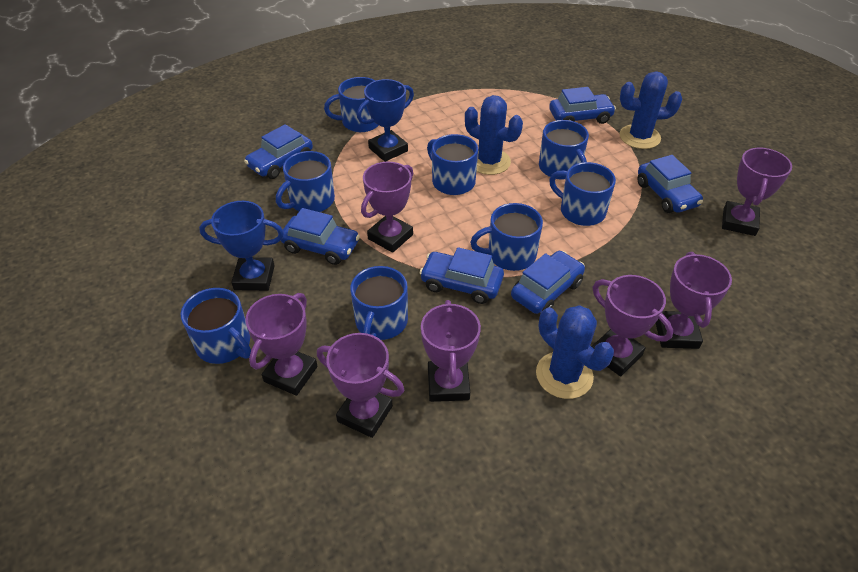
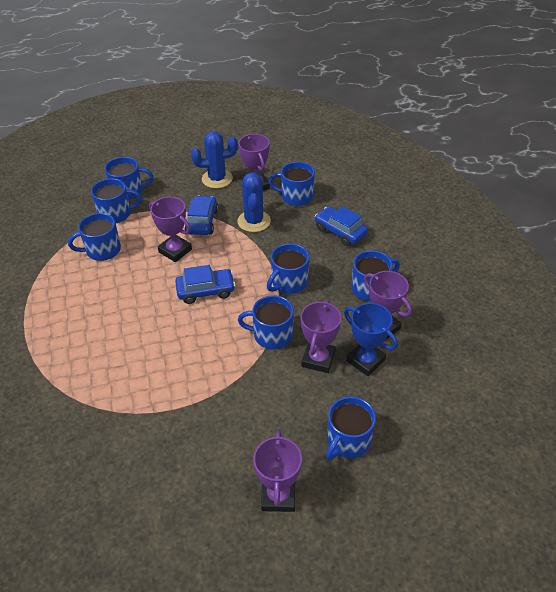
blue cactus: 3 -> 2
blue car: 6 -> 3
blue trophy: 2 -> 1
purple trophy: 7 -> 5

